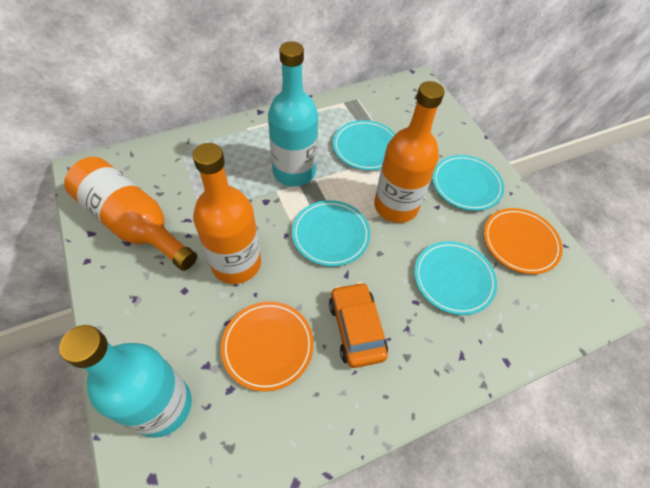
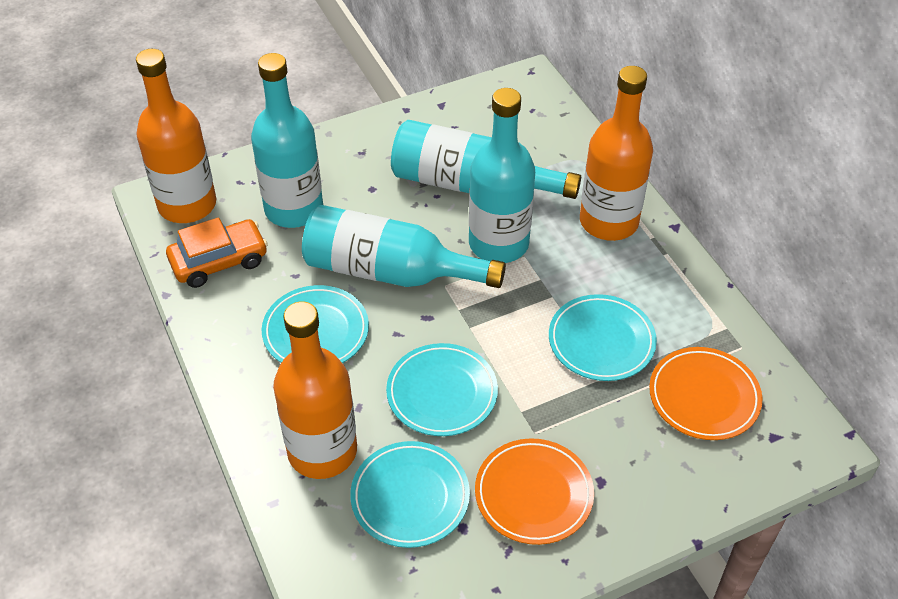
turquoise bottle: 2 -> 4

